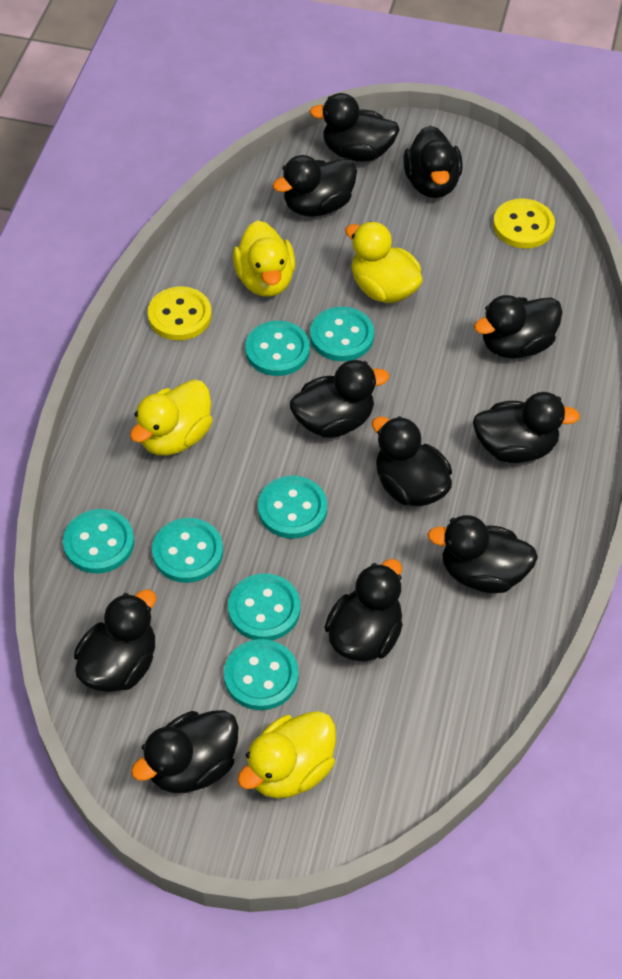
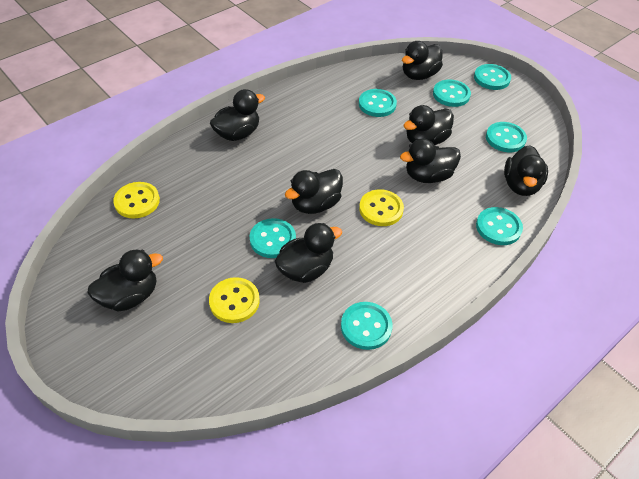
black duck: 11 -> 8
yellow button: 2 -> 3
yellow duck: 4 -> 0

